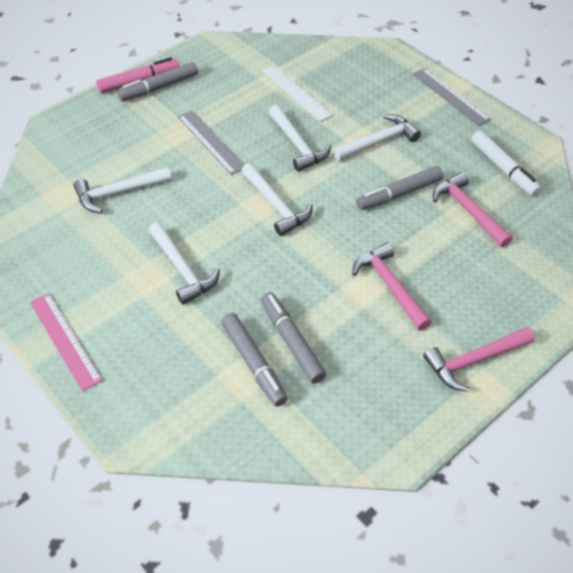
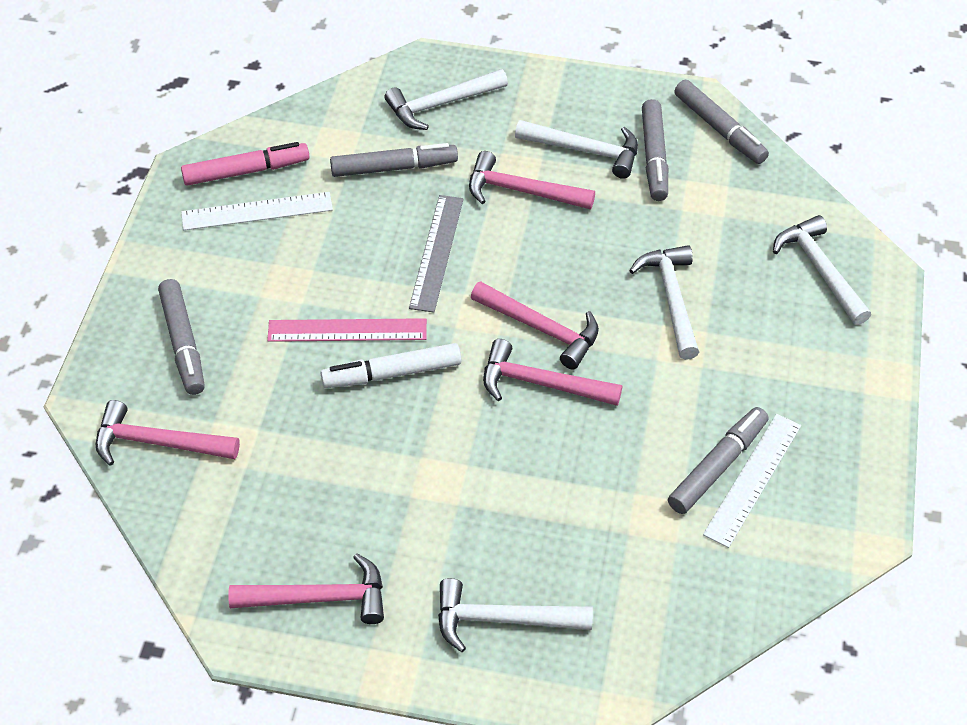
grey marker: 4 -> 5
grey ruler: 2 -> 1
pink hammer: 3 -> 5
white ruler: 1 -> 2

